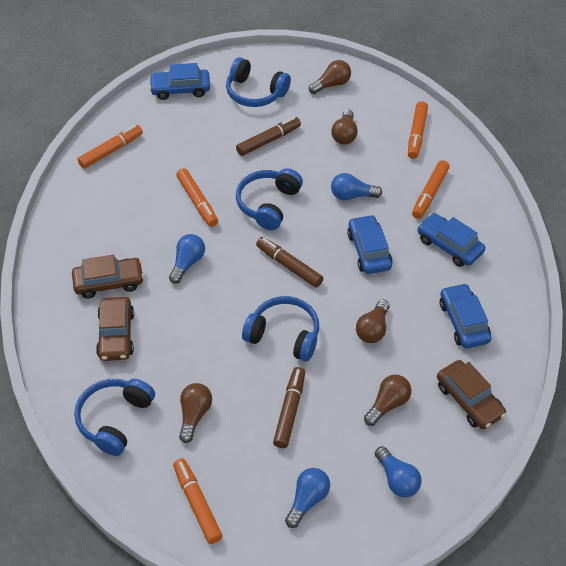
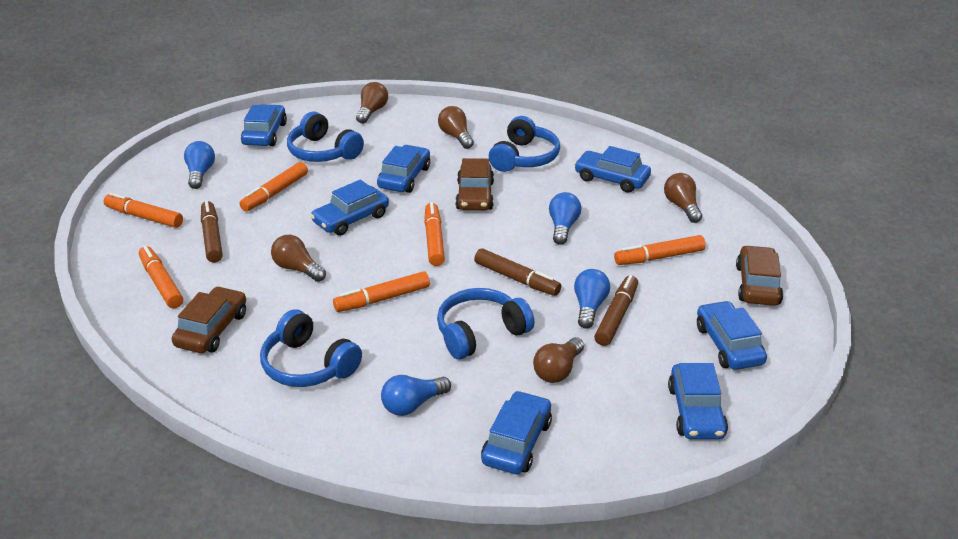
blue car: 4 -> 7
orange marker: 5 -> 6

